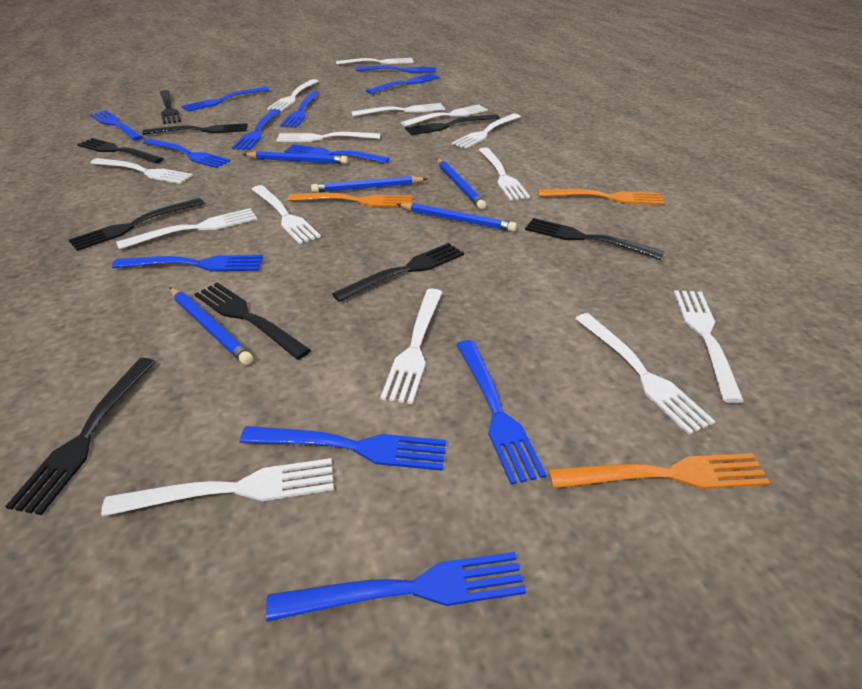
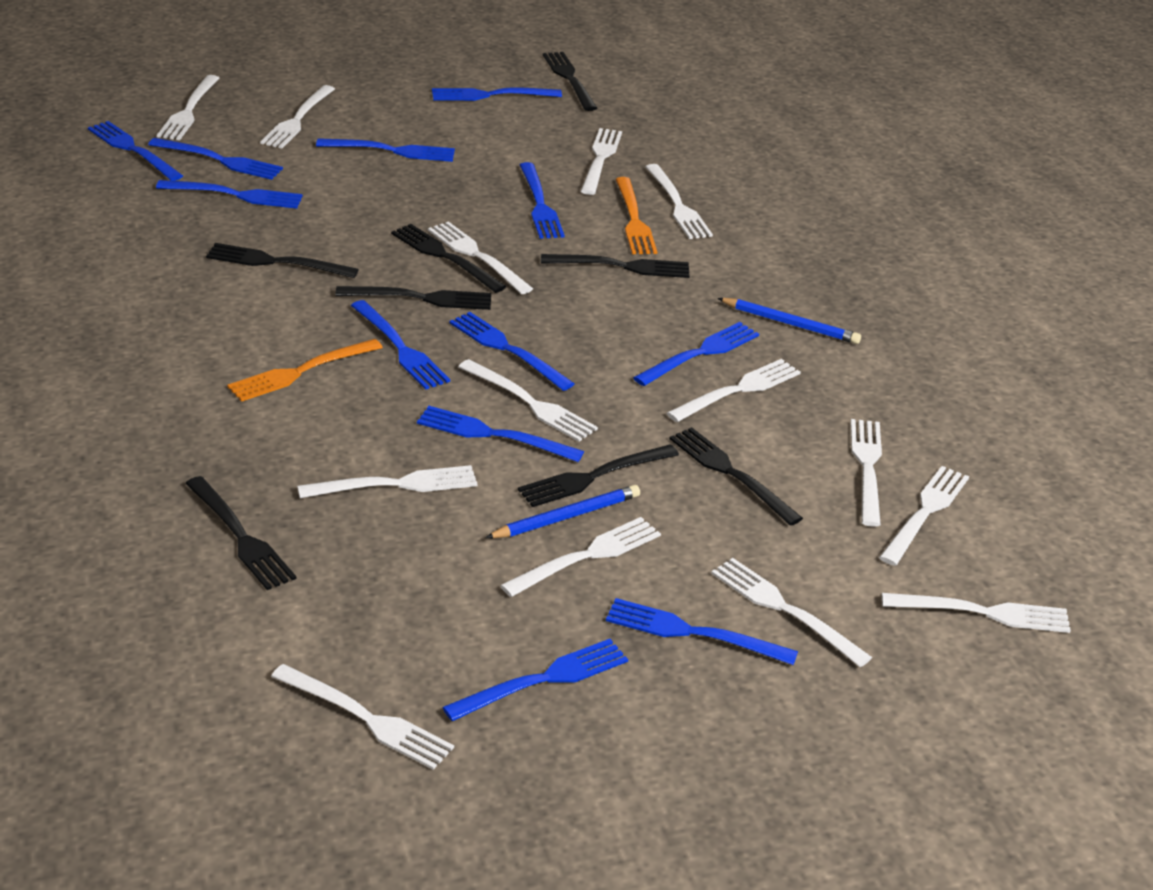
black fork: 9 -> 8
blue pencil: 5 -> 2
orange fork: 3 -> 2

